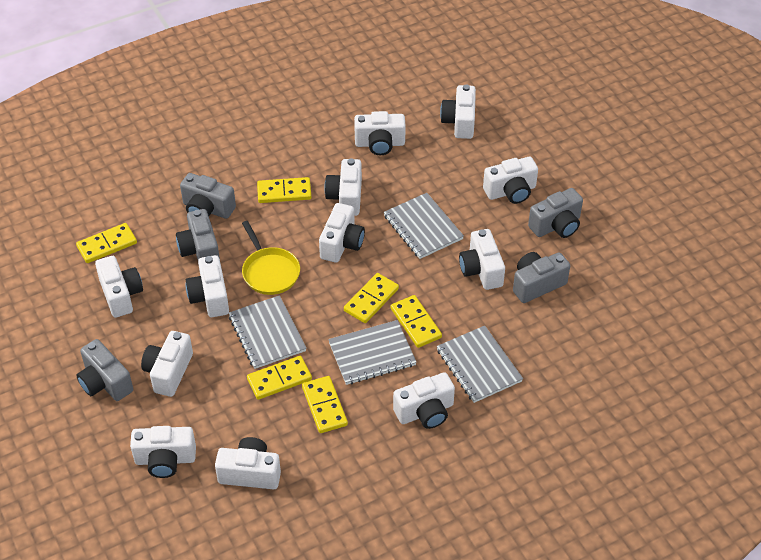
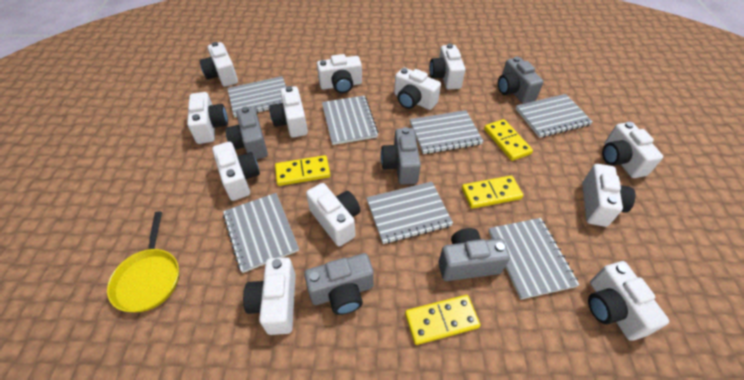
grey notebook: 4 -> 7
yellow domino: 6 -> 4

